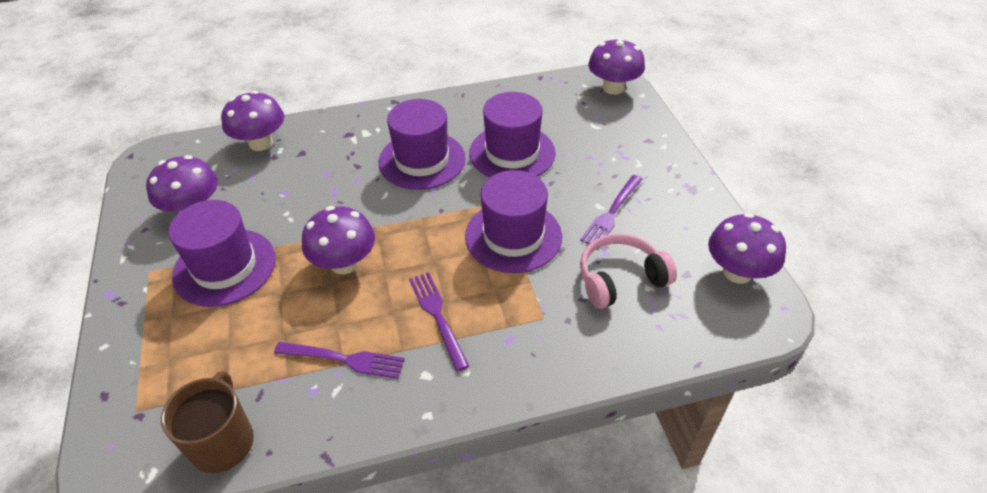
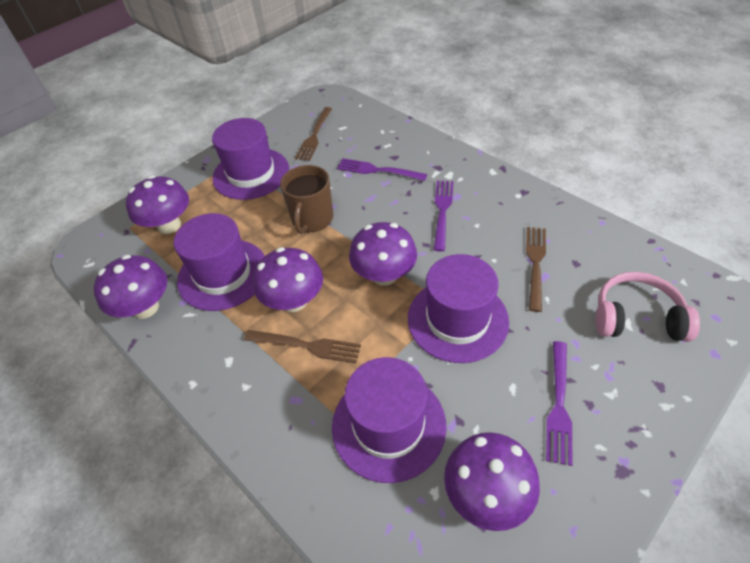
brown fork: 0 -> 3

